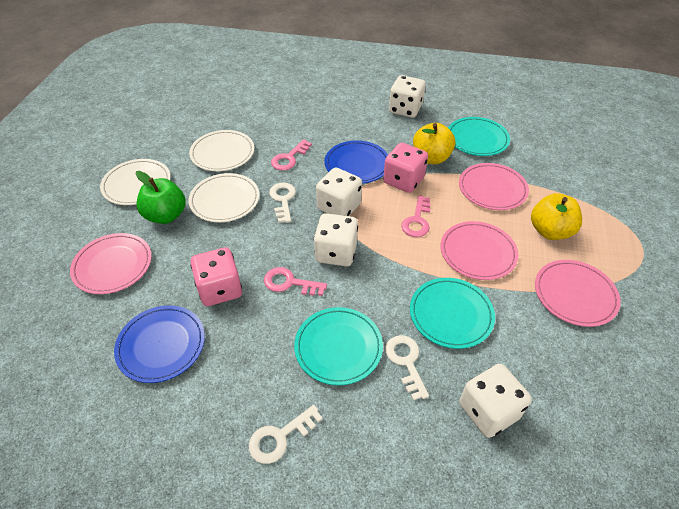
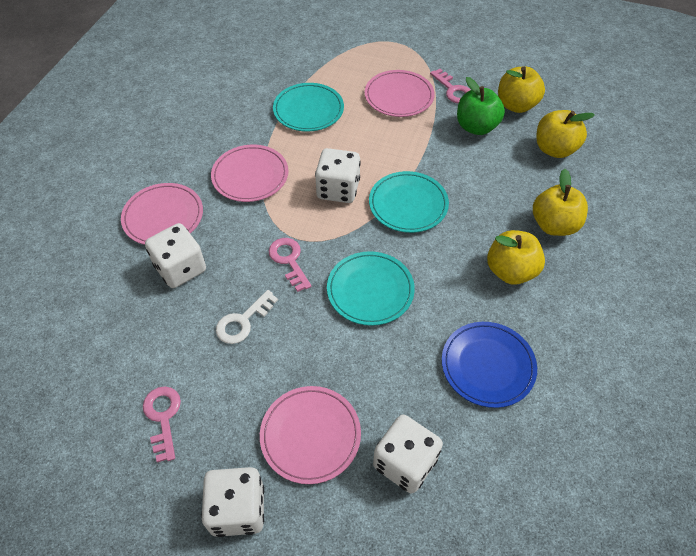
blue plate: 2 -> 1
pink dice: 2 -> 0
white key: 3 -> 1
white plate: 3 -> 0
yellow apple: 2 -> 4

